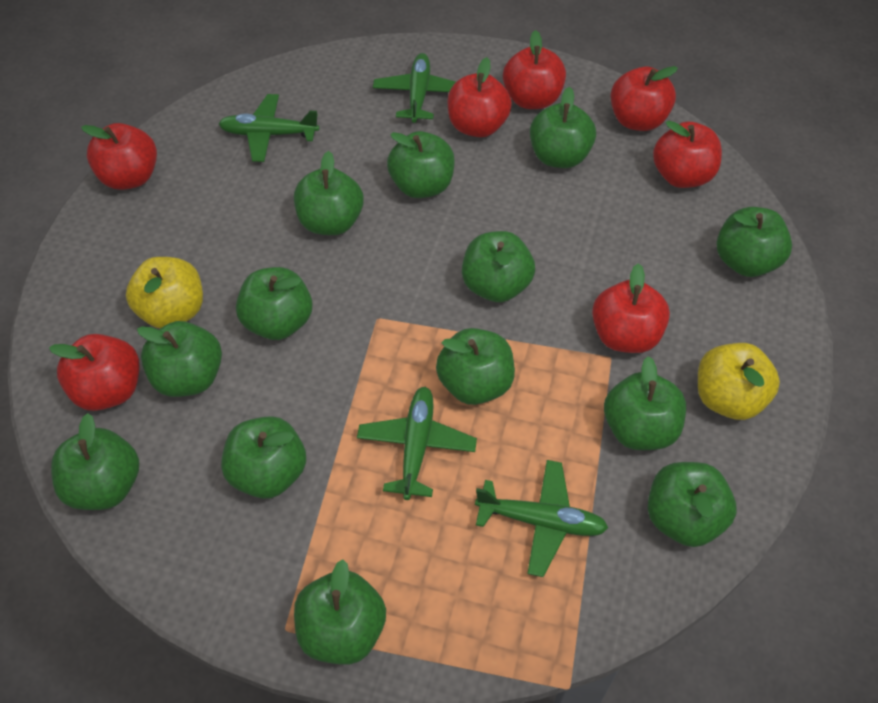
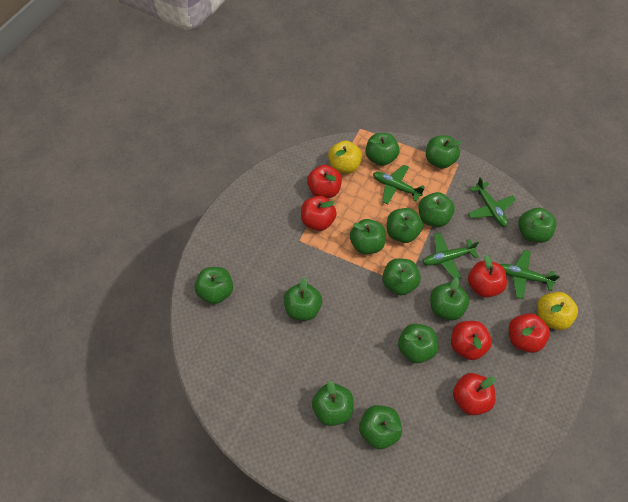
red apple: 7 -> 6

